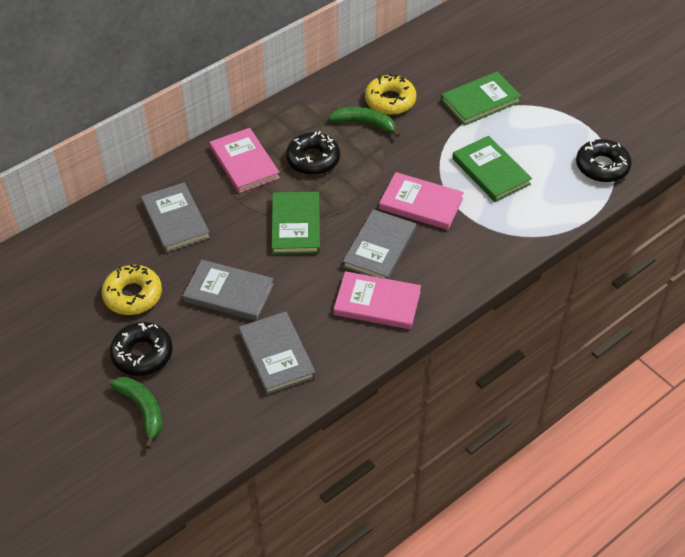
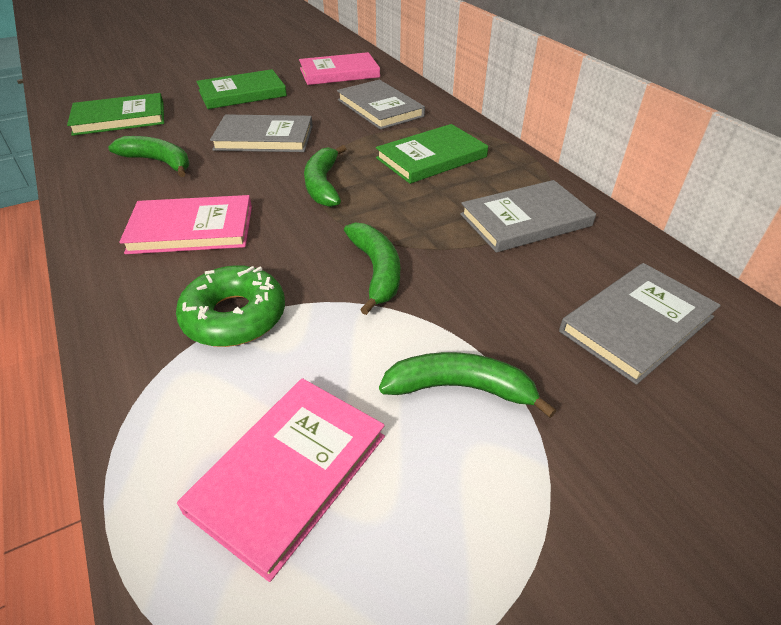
black donut: 3 -> 0
green banana: 2 -> 4
green donut: 0 -> 1
yellow donut: 2 -> 0

